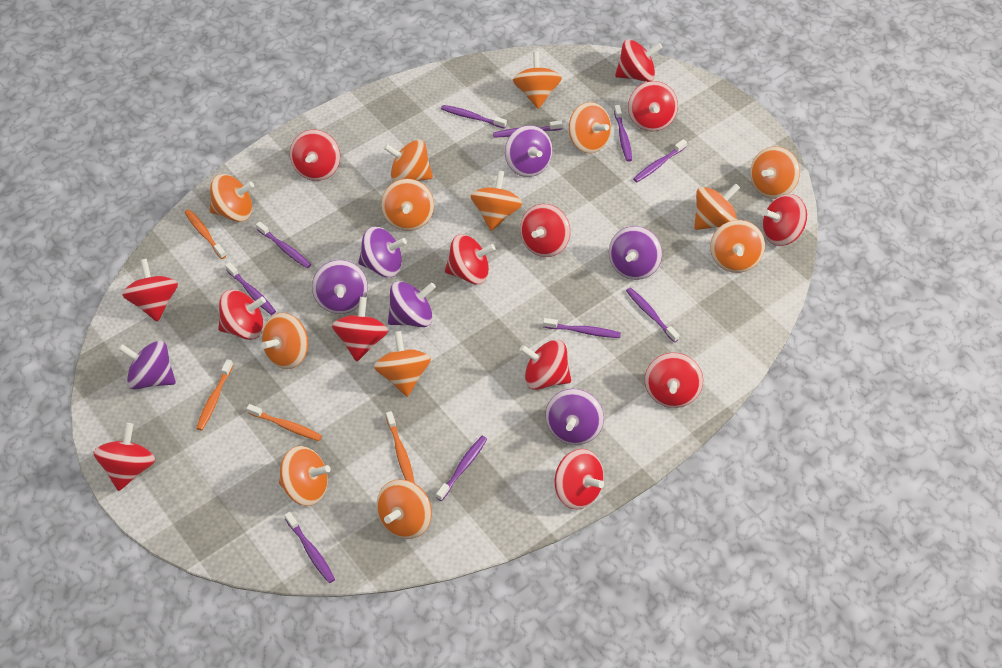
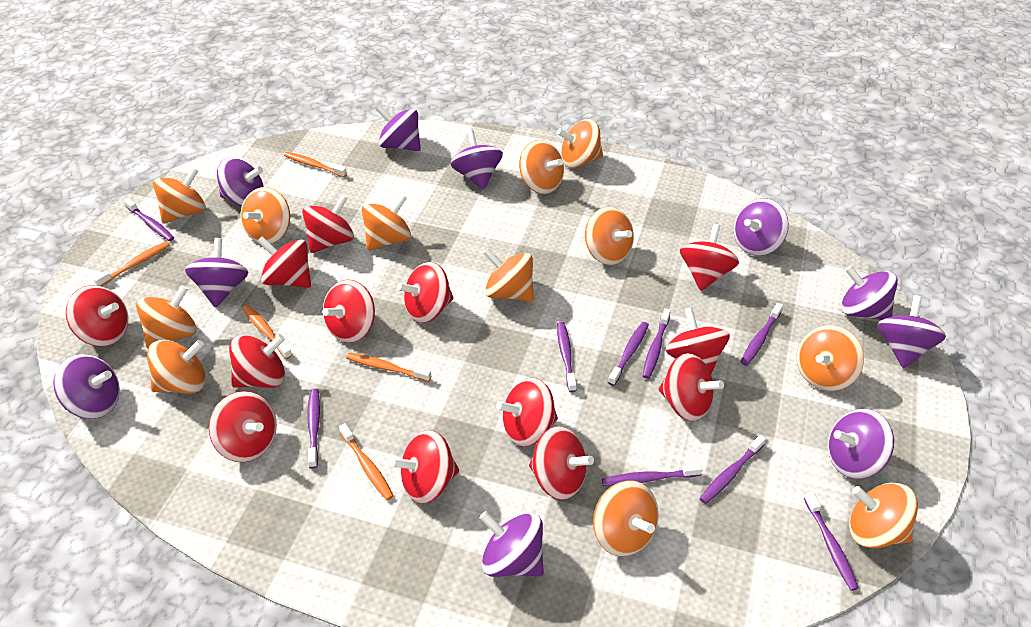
orange spinning top: 13 -> 12
orange toothbrush: 4 -> 5
purple spinning top: 7 -> 10
purple toothbrush: 10 -> 9

